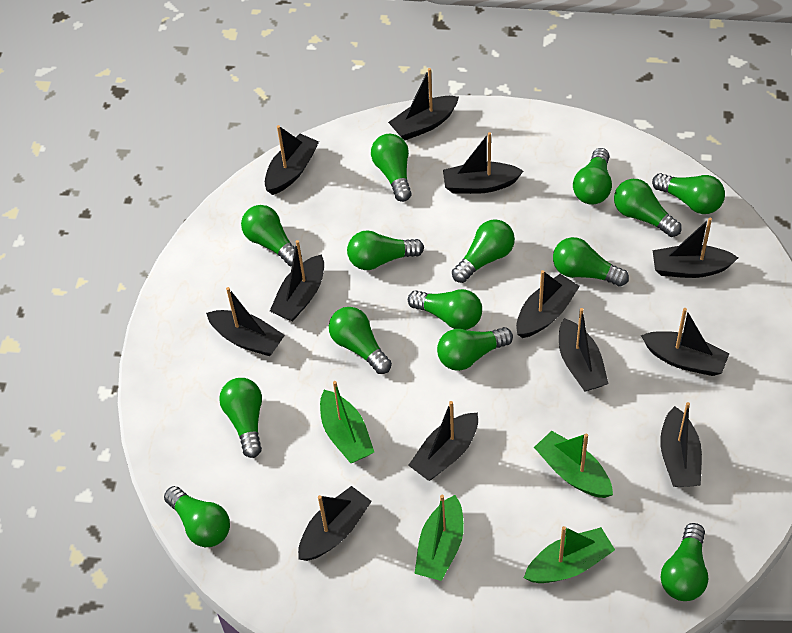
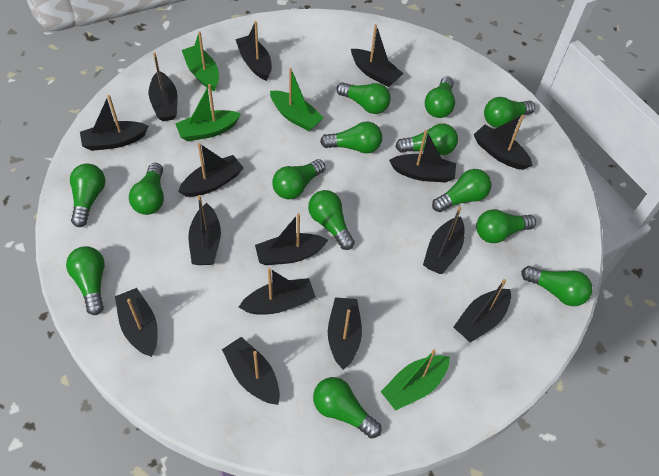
black boat: 12 -> 15

